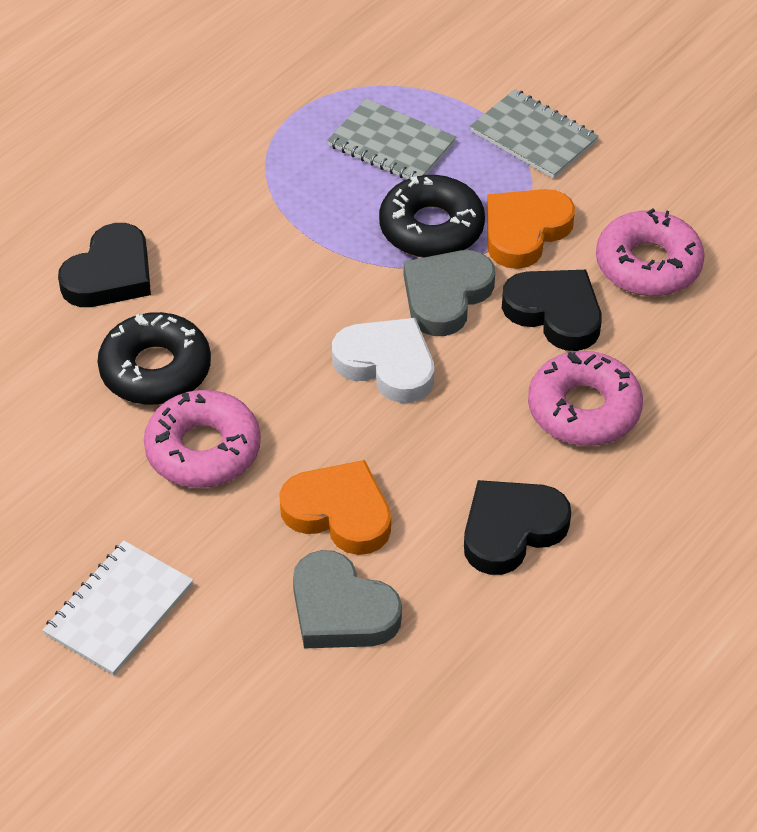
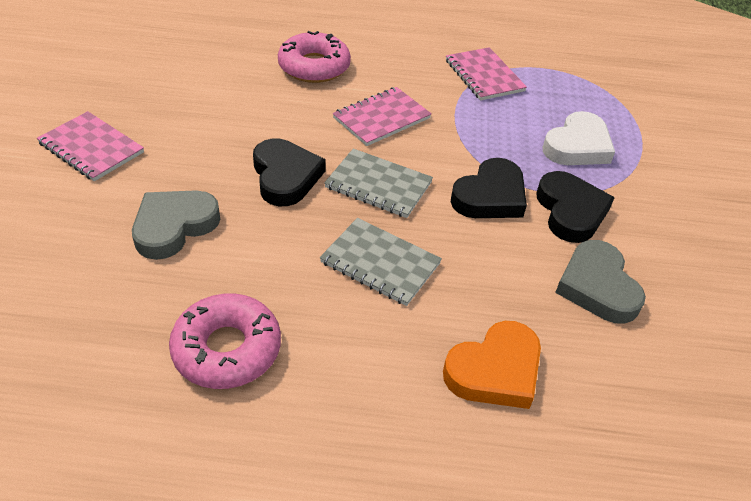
black donut: 2 -> 0
orange heart: 2 -> 1
pink donut: 3 -> 2
pink notebook: 0 -> 3
white notebook: 1 -> 0

